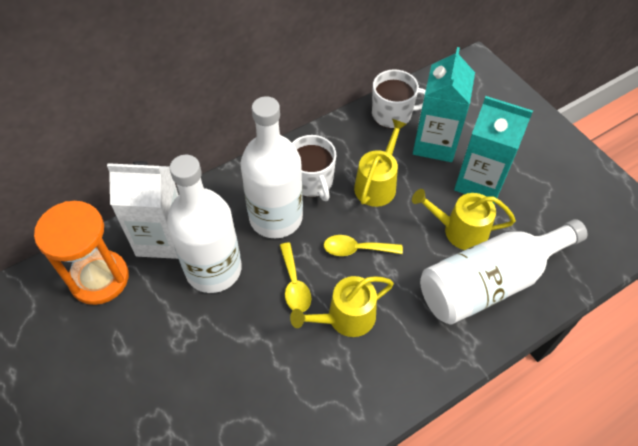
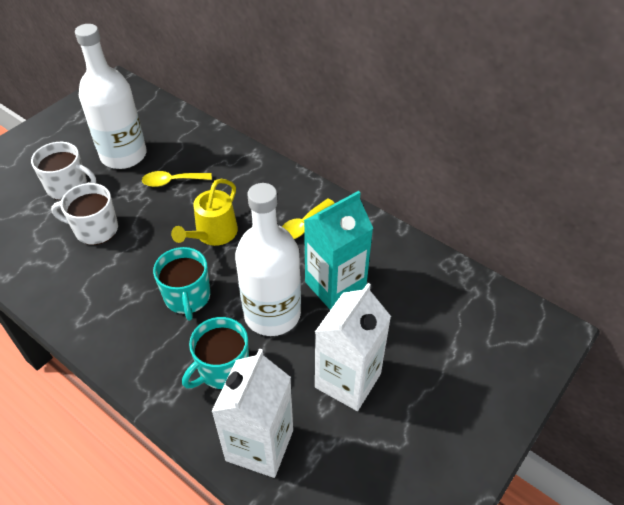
orange hourglass: 1 -> 0
turquoise carton: 2 -> 1
turquoise mug: 0 -> 2
white bottle: 3 -> 2
white carton: 1 -> 2
yellow watering can: 3 -> 1

